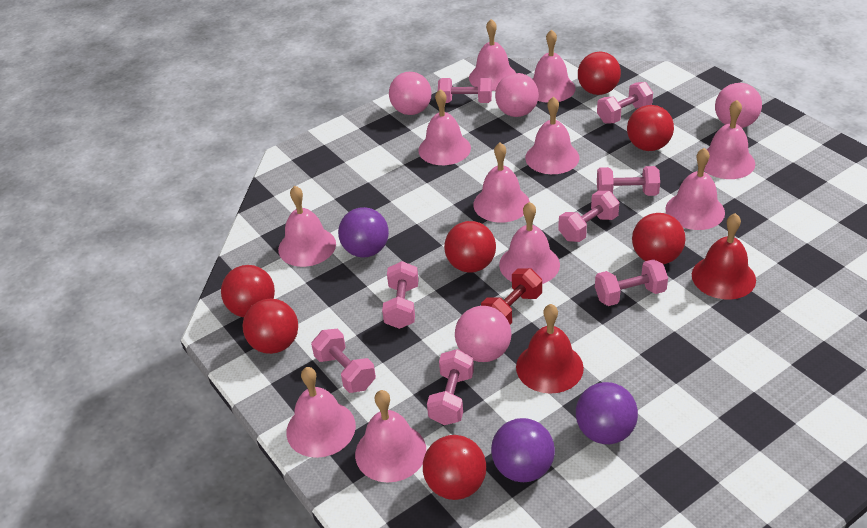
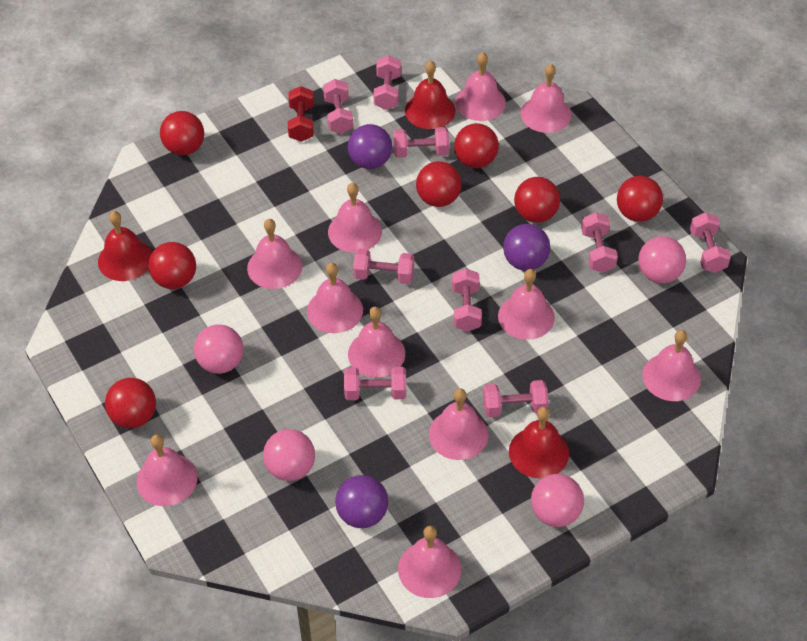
pink dumbbell: 8 -> 9
red bell: 2 -> 3

